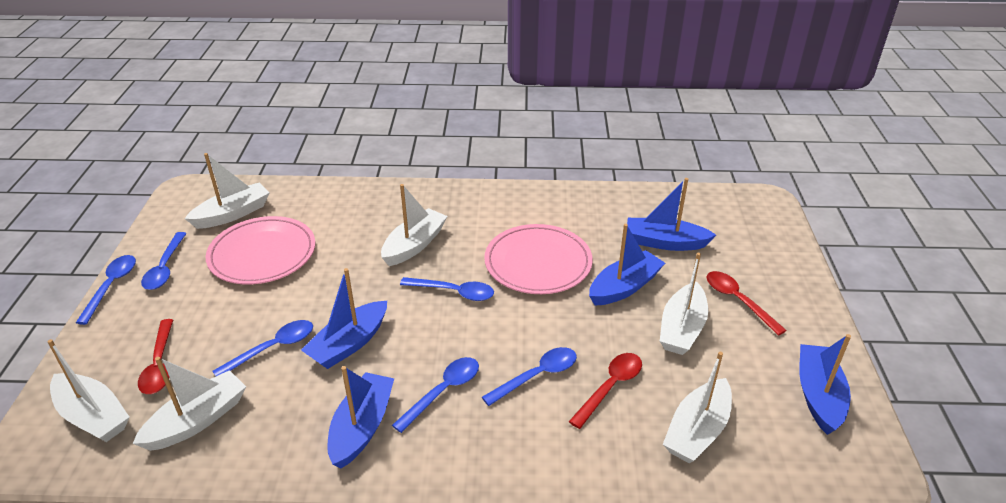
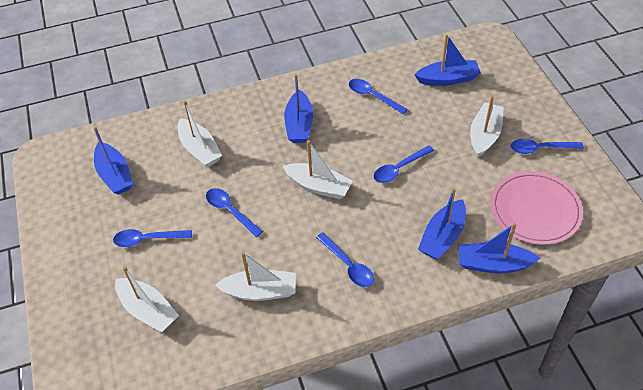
pink plate: 2 -> 1
red spoon: 3 -> 0
white boat: 6 -> 5

